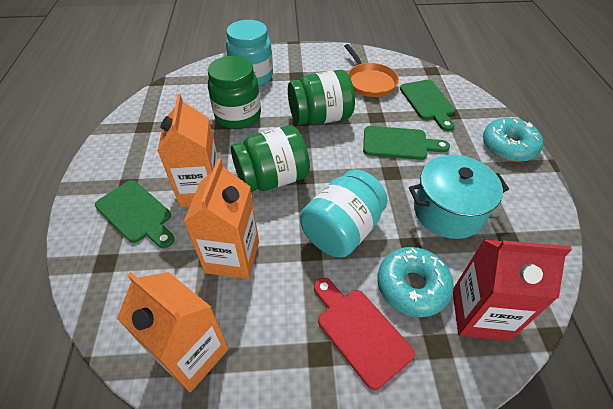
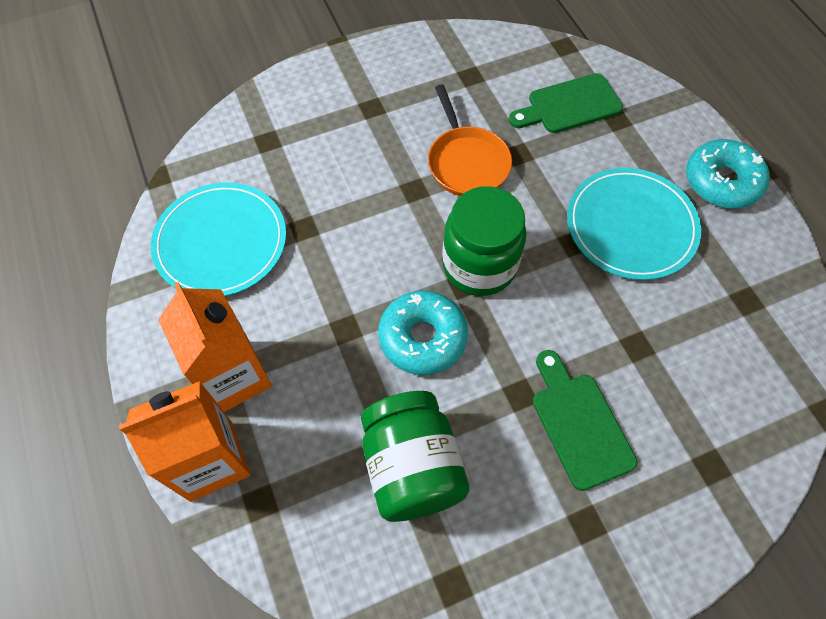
green cutting board: 3 -> 2
green jar: 3 -> 2
orange carton: 3 -> 2
red carton: 1 -> 0
red cutting board: 1 -> 0
turquoise jar: 2 -> 0
turquoise plate: 0 -> 2
turquoise pot: 1 -> 0

